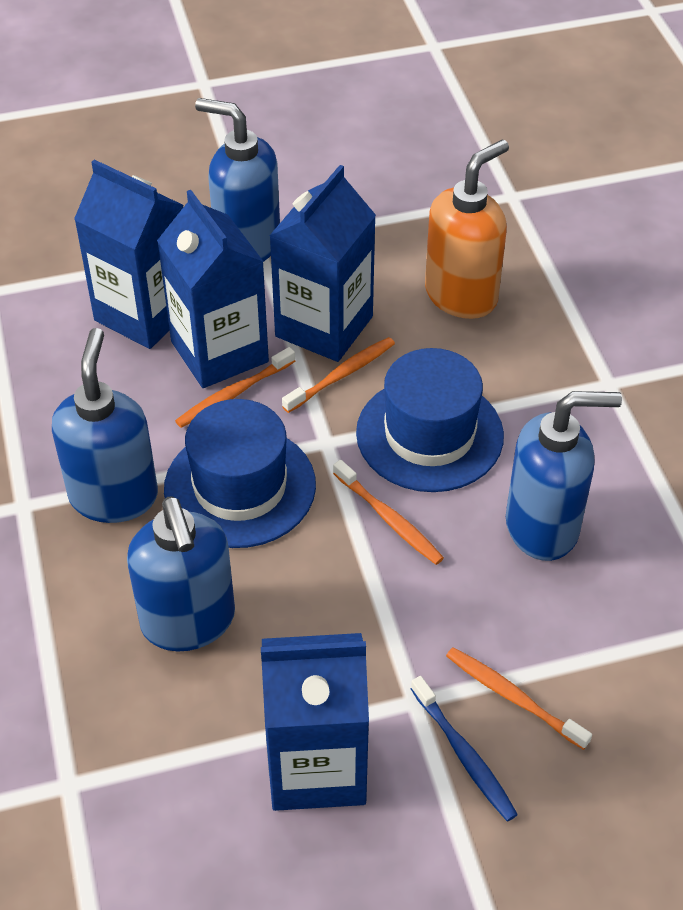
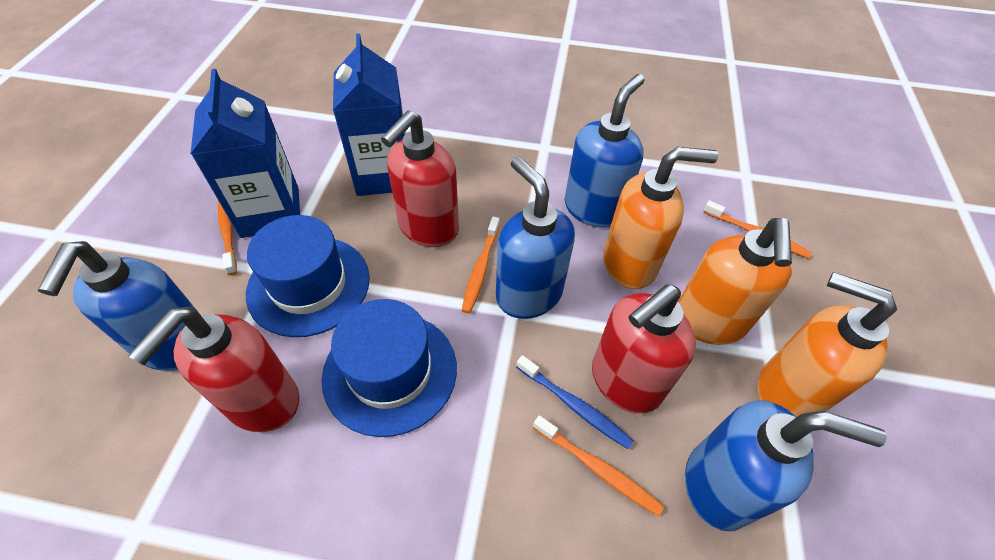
blue carton: 4 -> 2
orange soap dispenser: 1 -> 3
red soap dispenser: 0 -> 3

